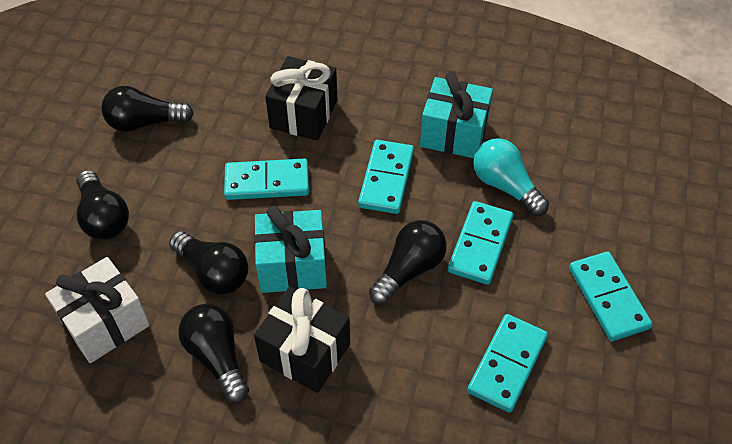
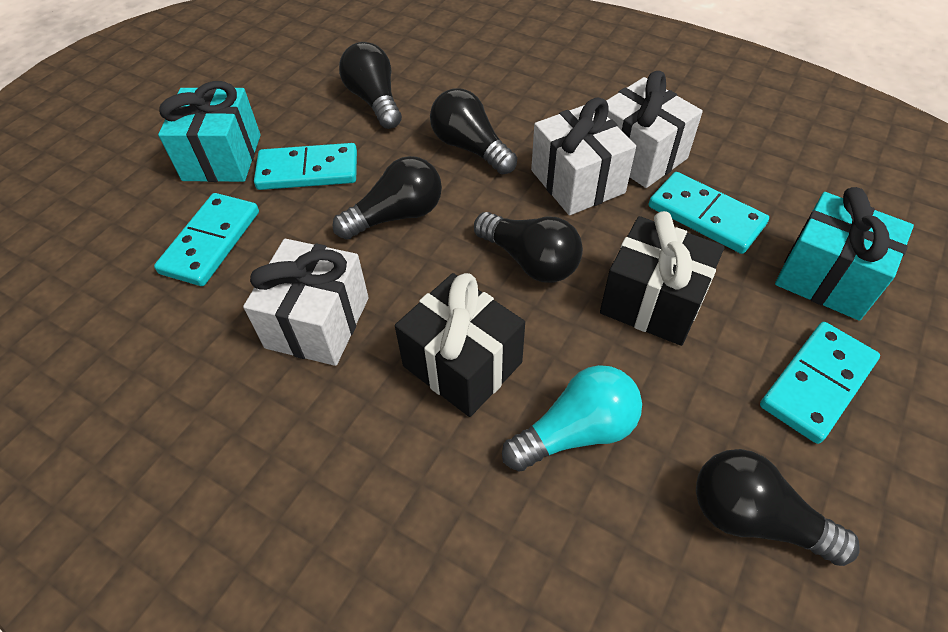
turquoise domino: 5 -> 4
white gift: 1 -> 3

